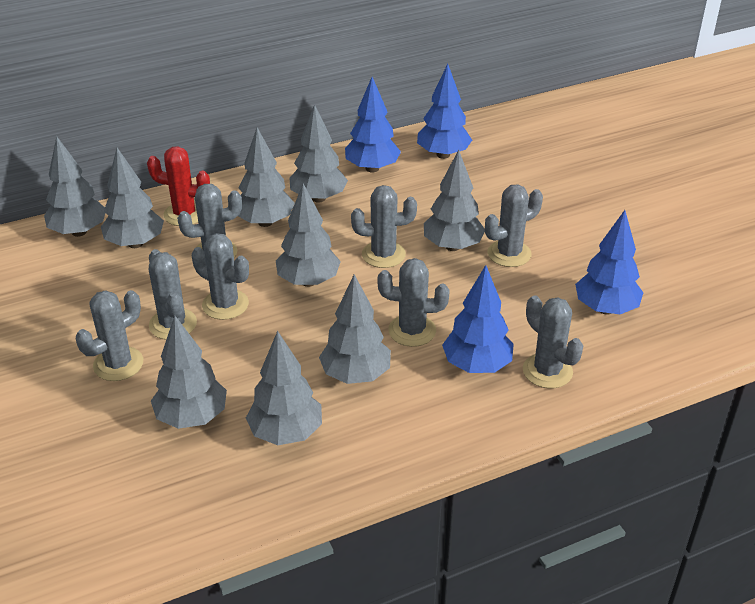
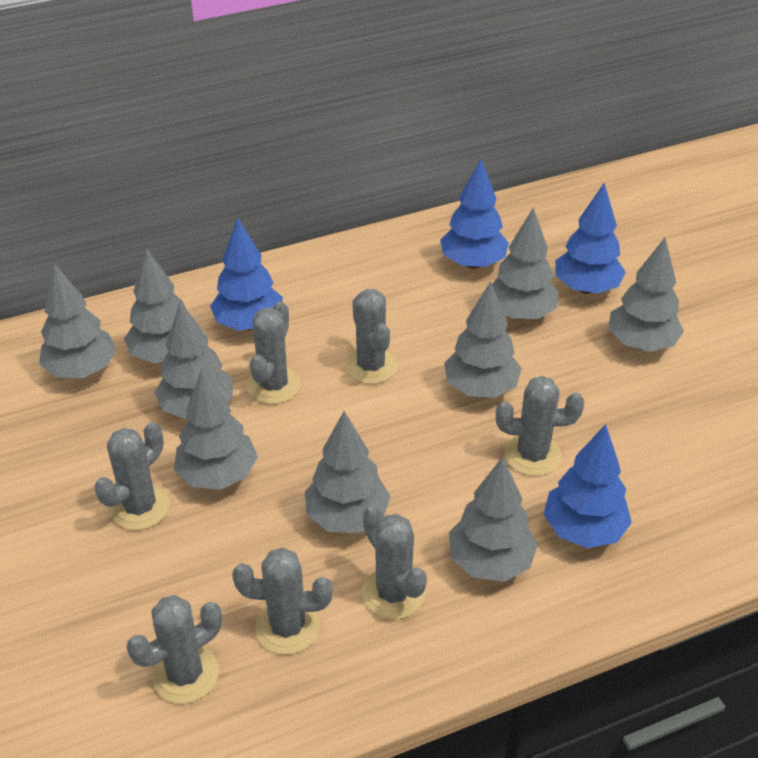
grey cactus: 8 -> 7
red cactus: 1 -> 0

